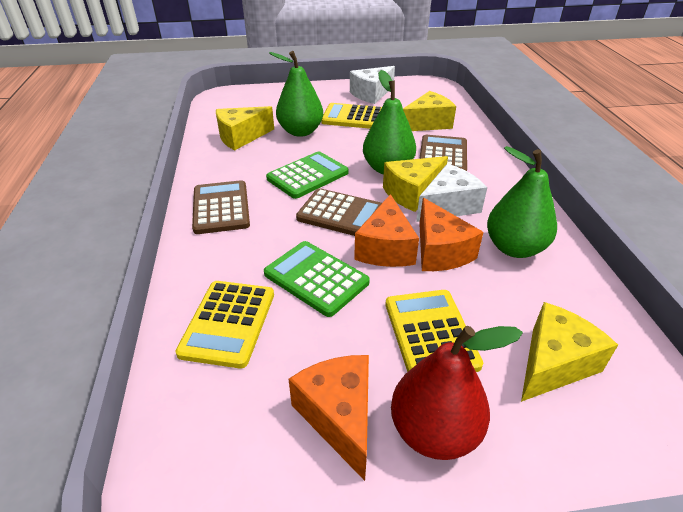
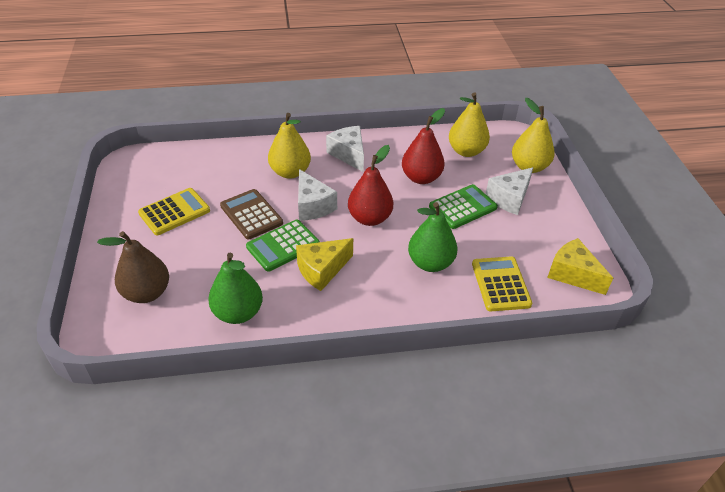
brown calculator: 3 -> 1
brown pear: 0 -> 1
green pear: 3 -> 2
orange cheese: 3 -> 0
red pear: 1 -> 2
white cheese: 2 -> 3
yellow calculator: 3 -> 2
yellow cheese: 4 -> 2
yellow pear: 0 -> 3

